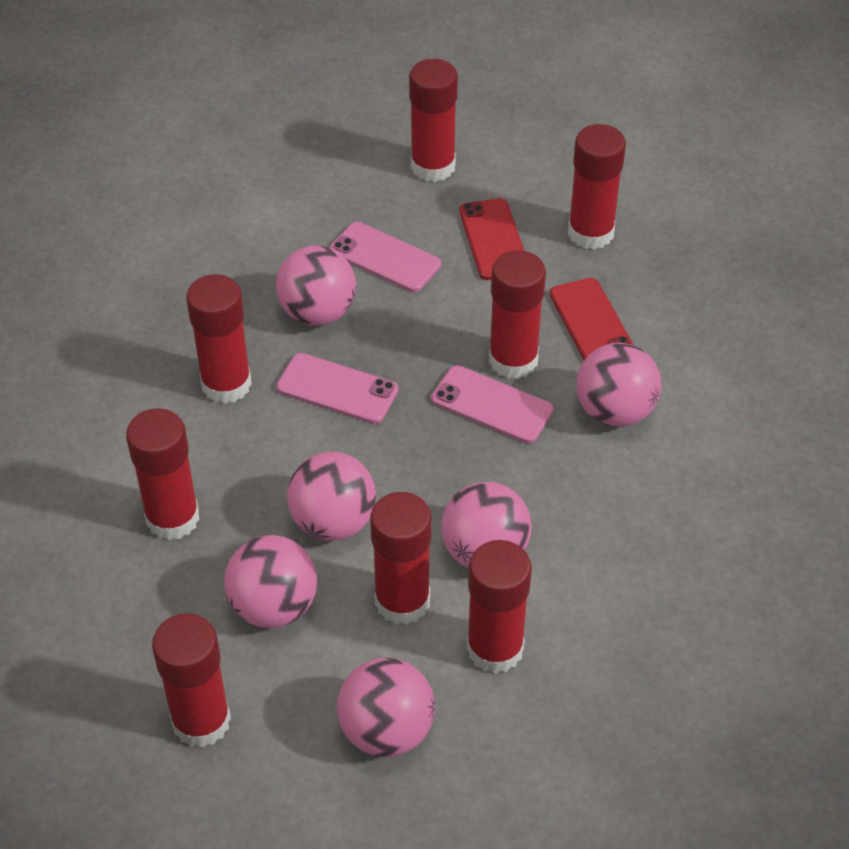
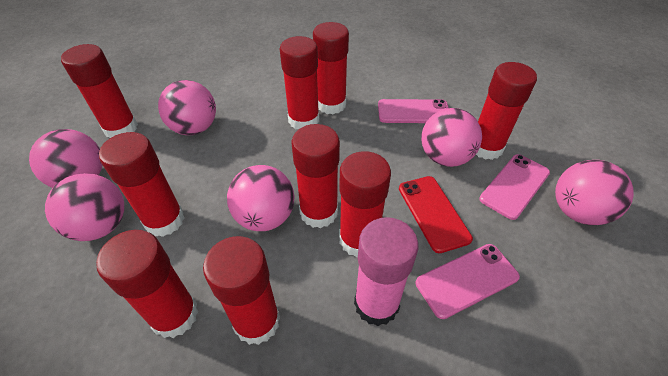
pink glue stick: 0 -> 1
red glue stick: 8 -> 9
red phone: 2 -> 1

